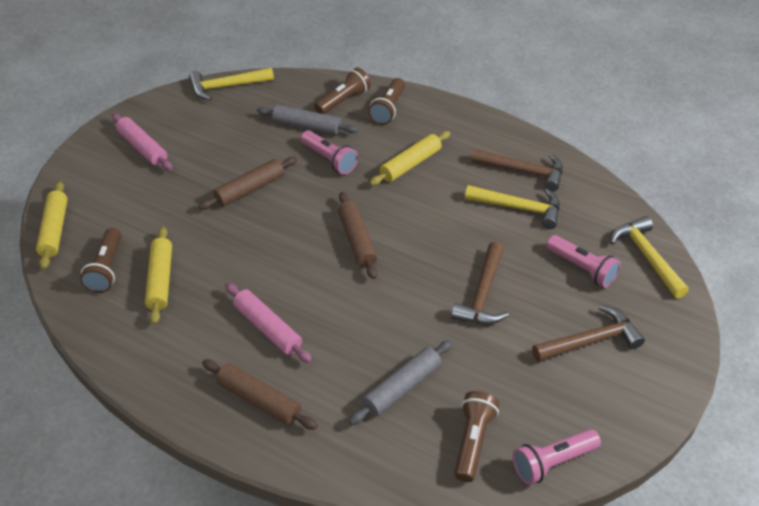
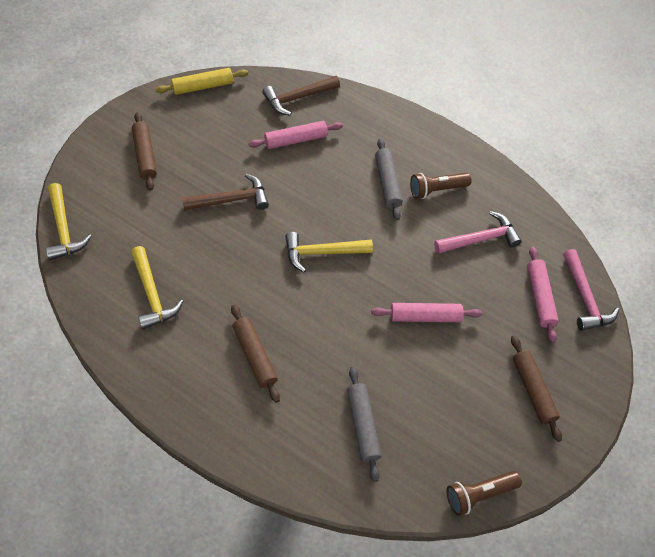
brown flashlight: 4 -> 2
brown hammer: 3 -> 2
pink flashlight: 3 -> 0
pink hammer: 0 -> 2
pink rolling pin: 2 -> 3
yellow rolling pin: 3 -> 1

